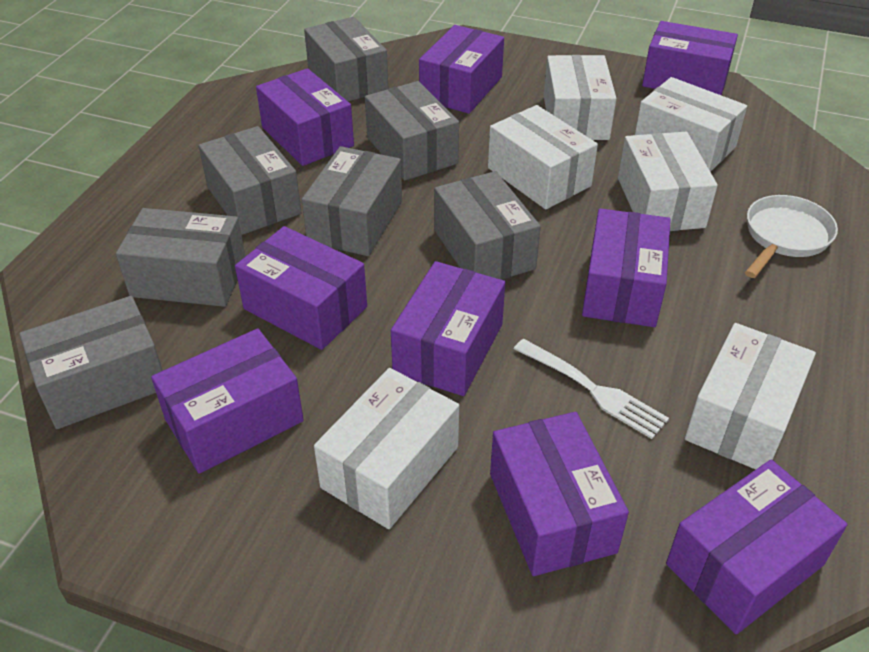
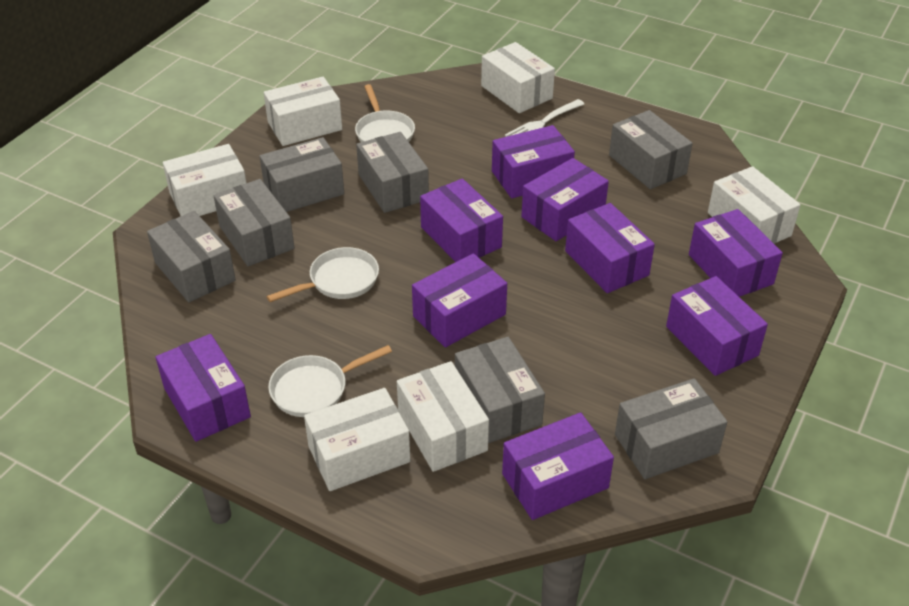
white pan: 1 -> 3

